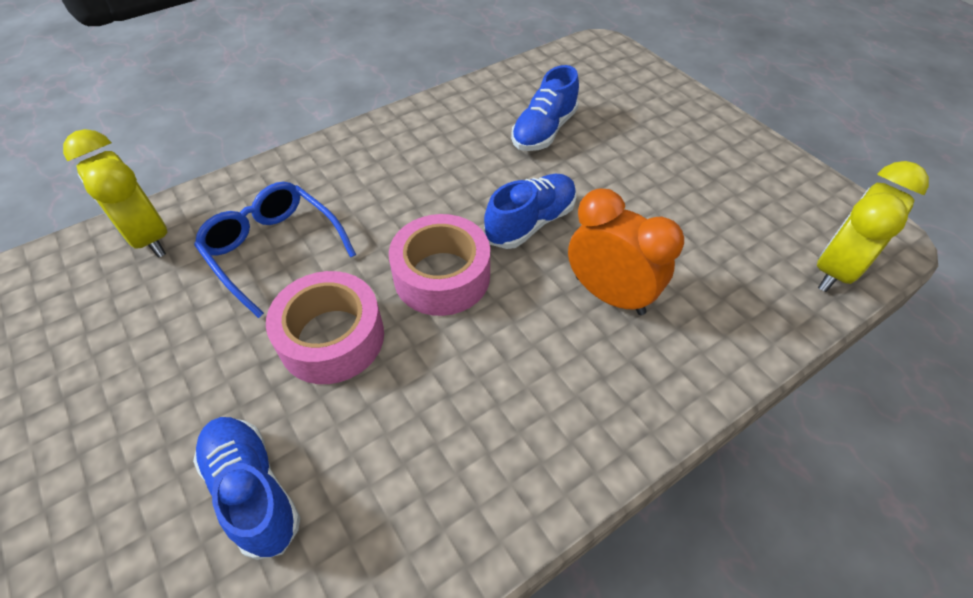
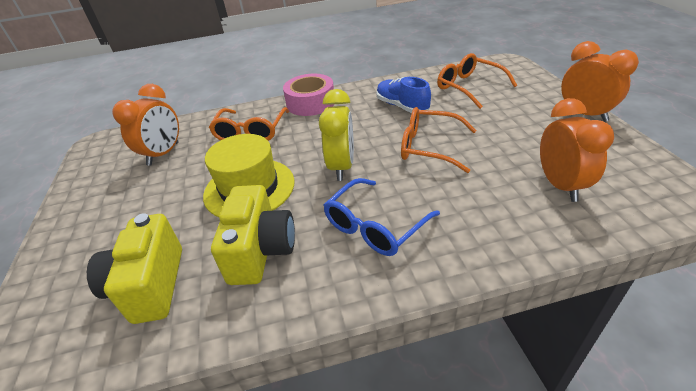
blue shoe: 3 -> 1
orange clock: 1 -> 3
orange glasses: 0 -> 3
pink tape: 2 -> 1
yellow camera: 0 -> 2
yellow clock: 2 -> 1
yellow hat: 0 -> 1

